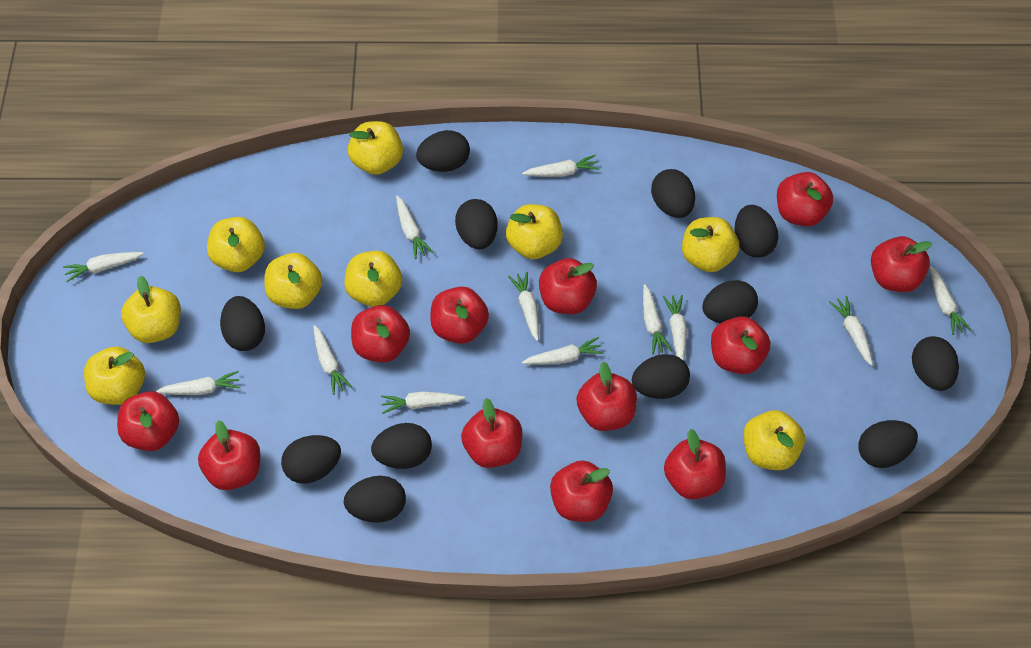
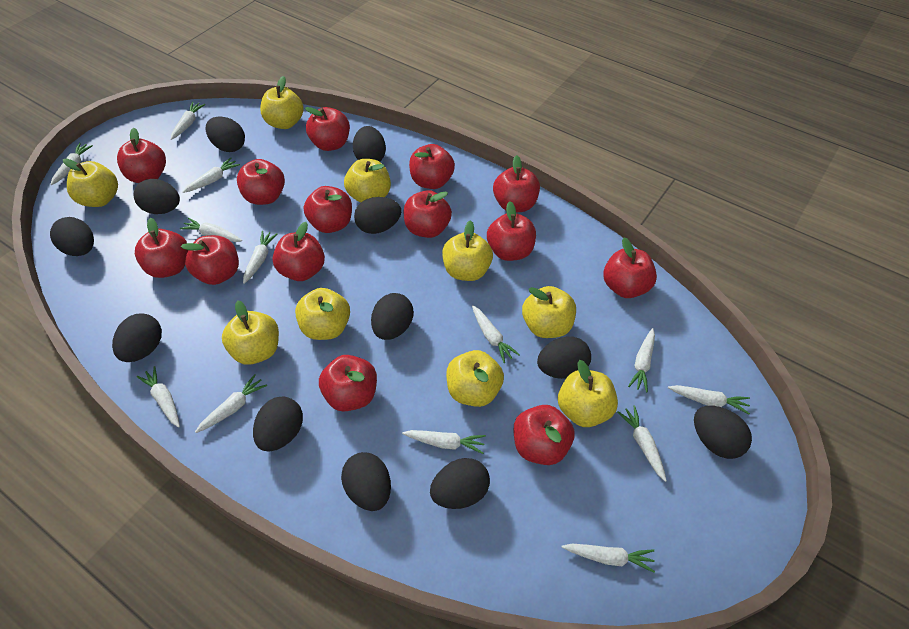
red apple: 12 -> 14
white carrot: 12 -> 13

